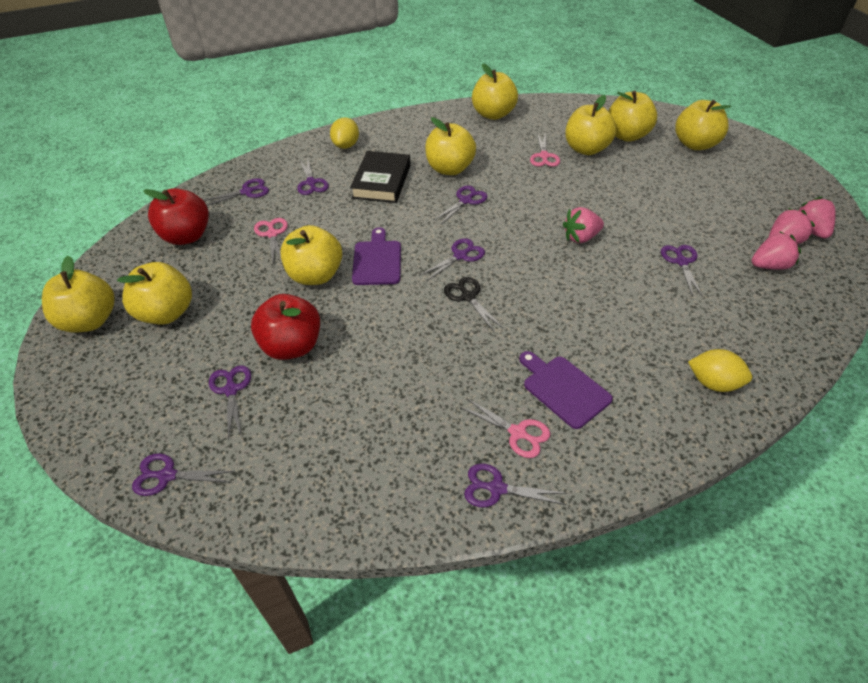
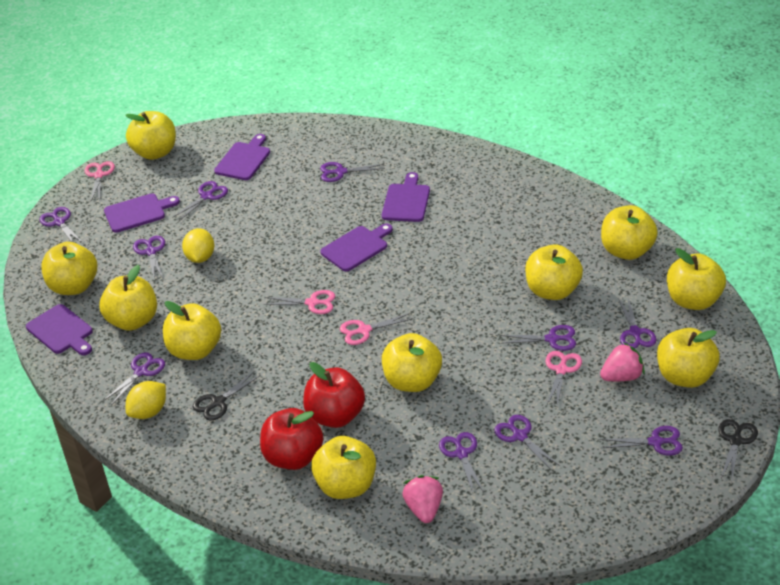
black book: 1 -> 0
black scissors: 1 -> 2
pink scissors: 3 -> 4
pink strawberry: 4 -> 2
purple cutting board: 2 -> 5
purple scissors: 8 -> 10
yellow apple: 8 -> 10

